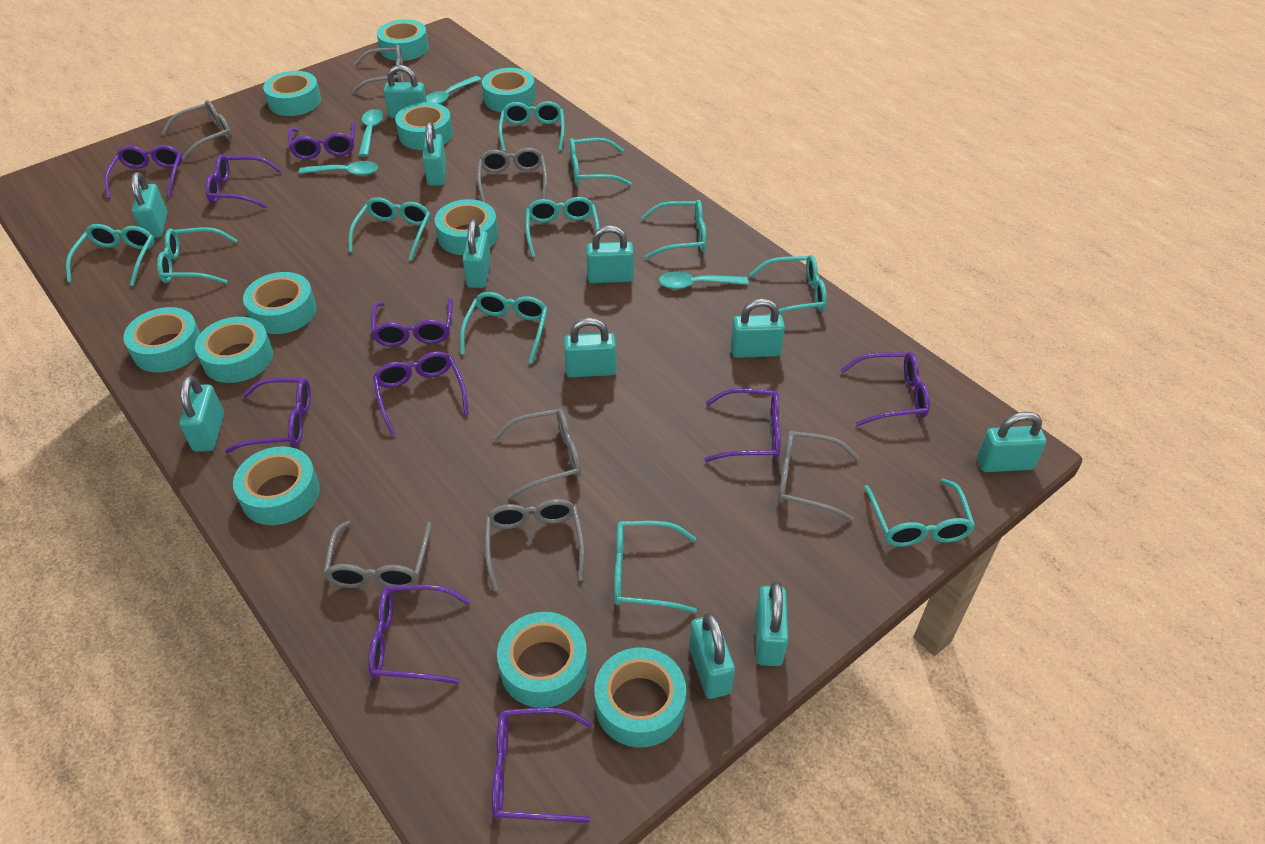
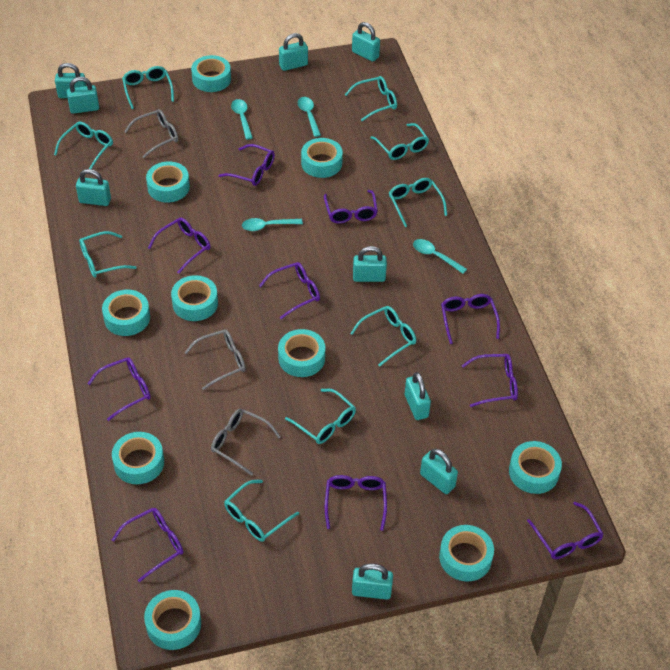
grey glasses: 7 -> 3
turquoise glasses: 11 -> 9
turquoise padlock: 11 -> 9
turquoise tape: 11 -> 10

